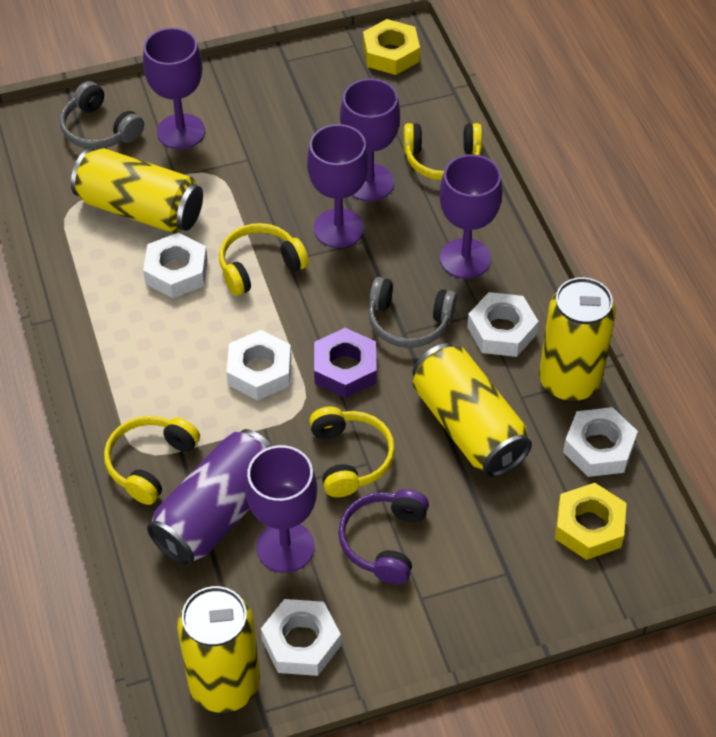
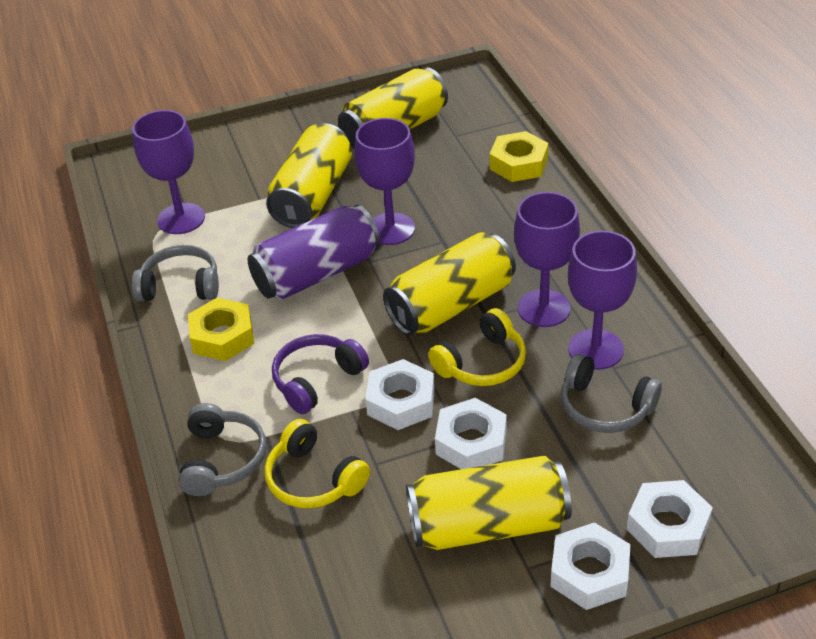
grey headphones: 2 -> 3
purple goblet: 5 -> 4
purple nut: 1 -> 0
white nut: 5 -> 4
yellow headphones: 4 -> 2

